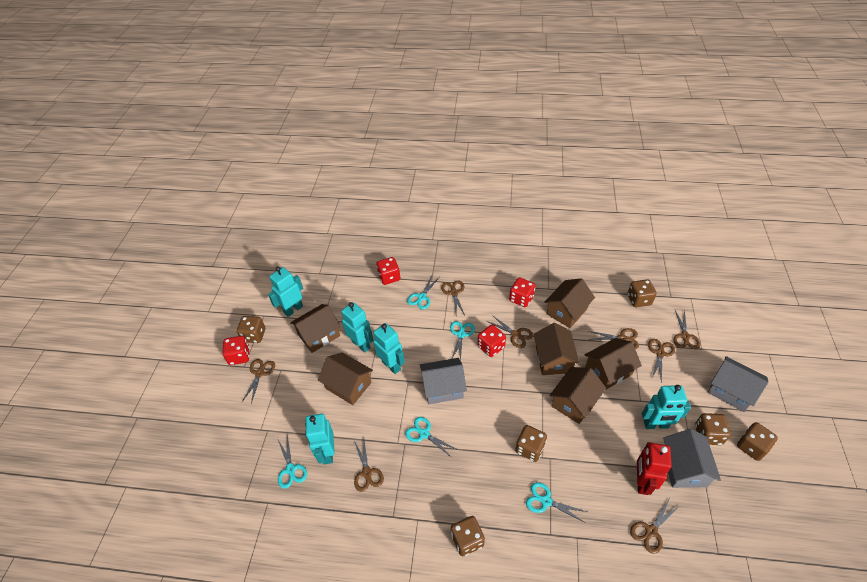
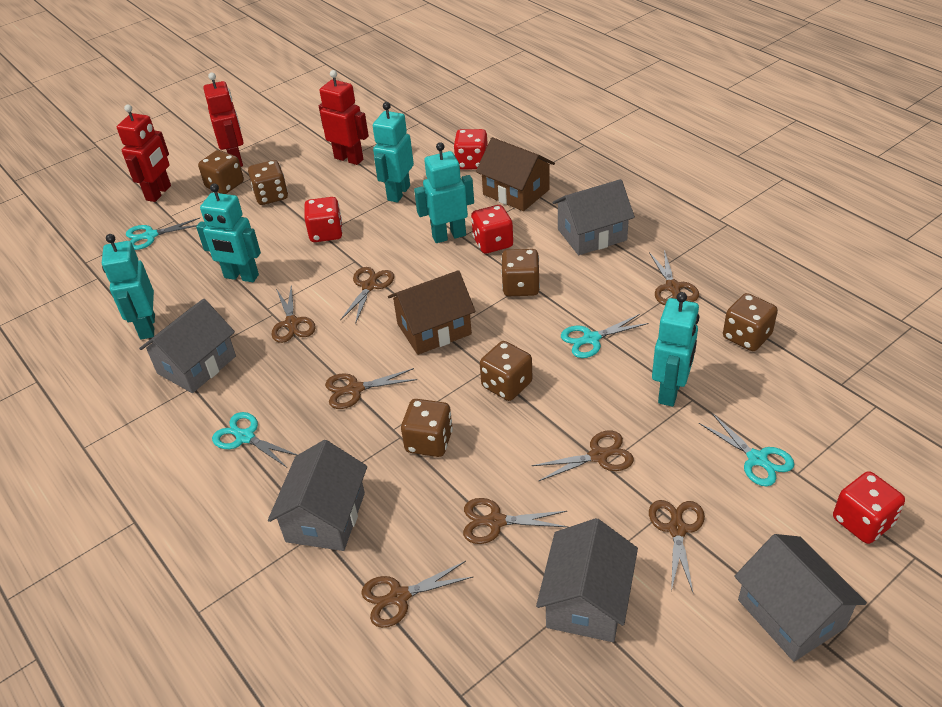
brown house: 6 -> 2
grey house: 3 -> 5
red robot: 1 -> 3
turquoise scissors: 5 -> 4

